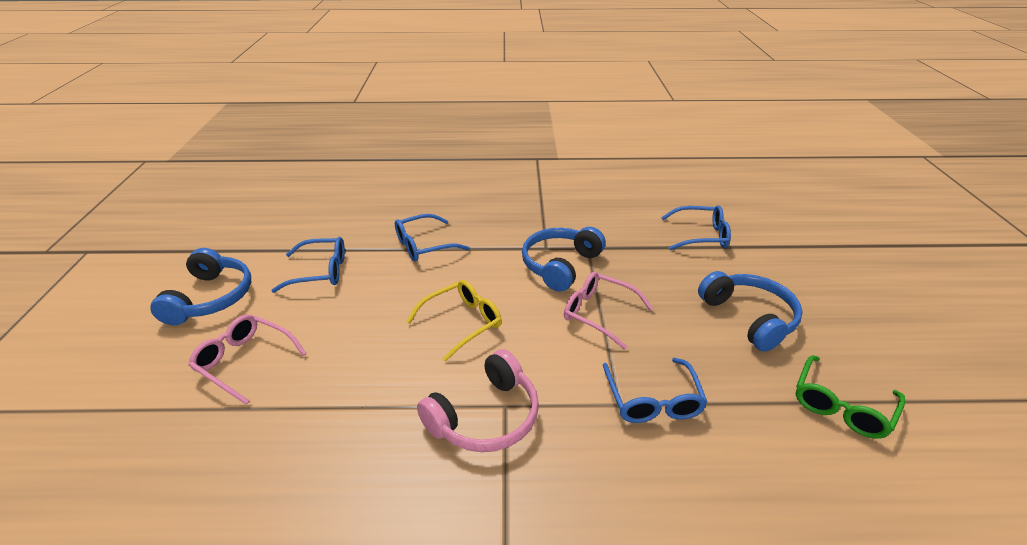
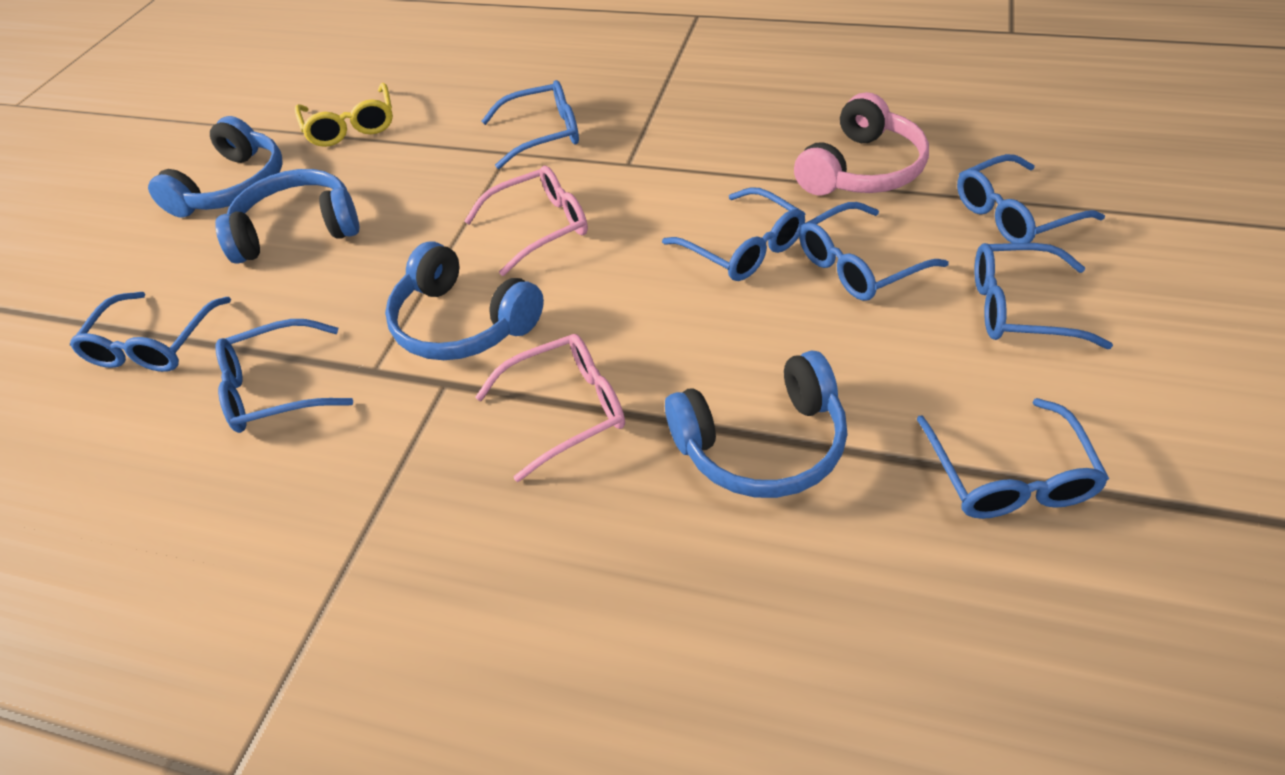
blue glasses: 4 -> 8
blue headphones: 3 -> 4
green glasses: 1 -> 0

